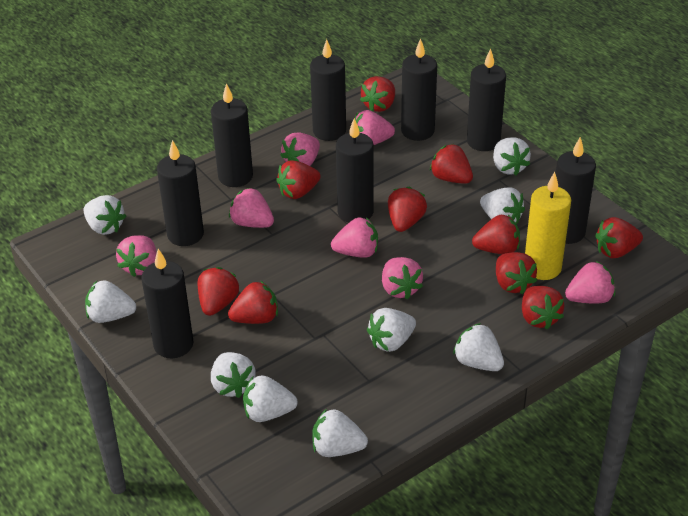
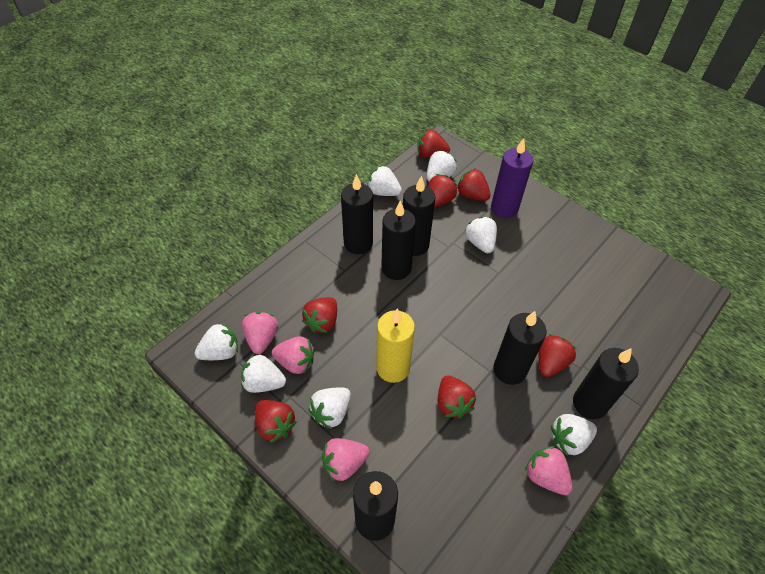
black candle: 8 -> 6
pink strawberry: 7 -> 4
purple candle: 0 -> 1
red strawberry: 10 -> 7
white strawberry: 9 -> 7

